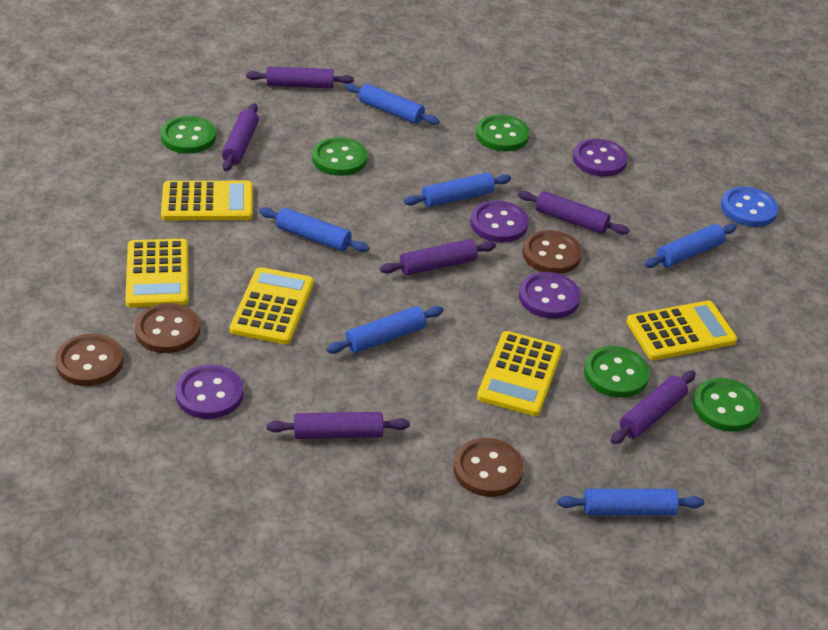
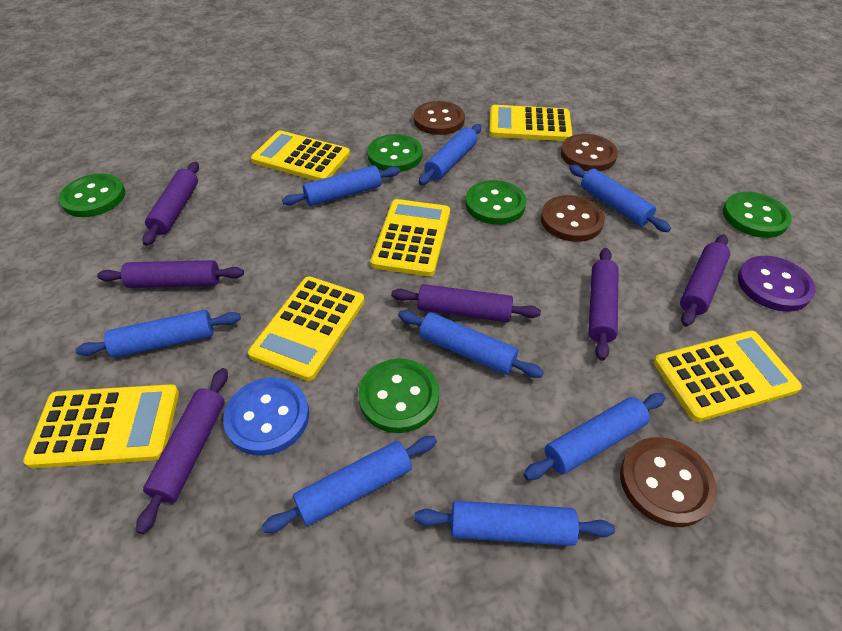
blue rolling pin: 6 -> 8
purple button: 4 -> 1
yellow calculator: 5 -> 6

